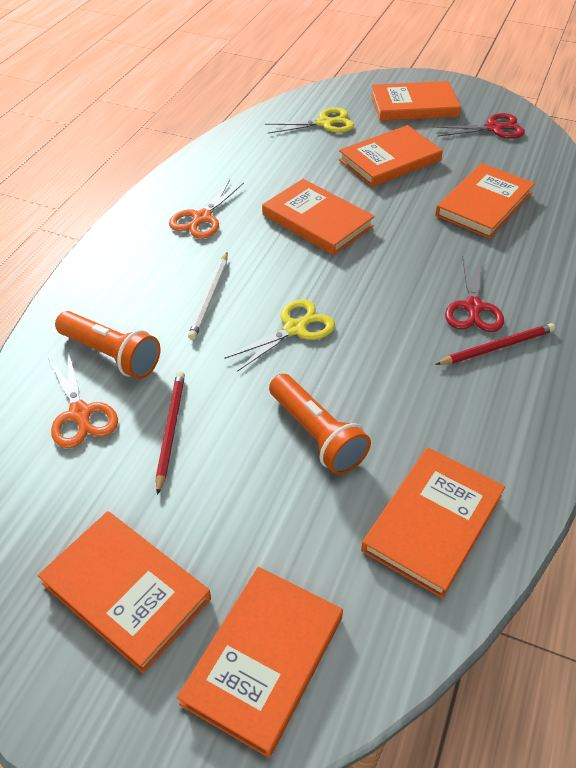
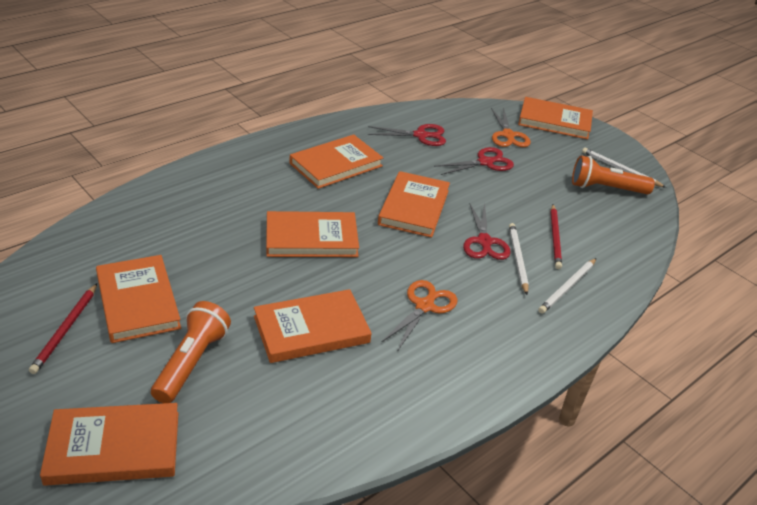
red scissors: 2 -> 3
white pencil: 1 -> 3
yellow scissors: 2 -> 0

